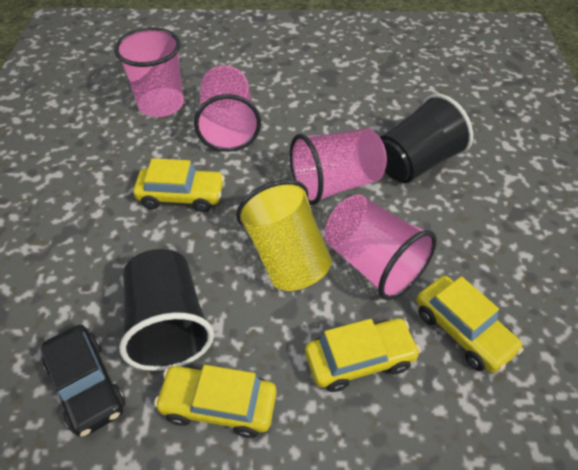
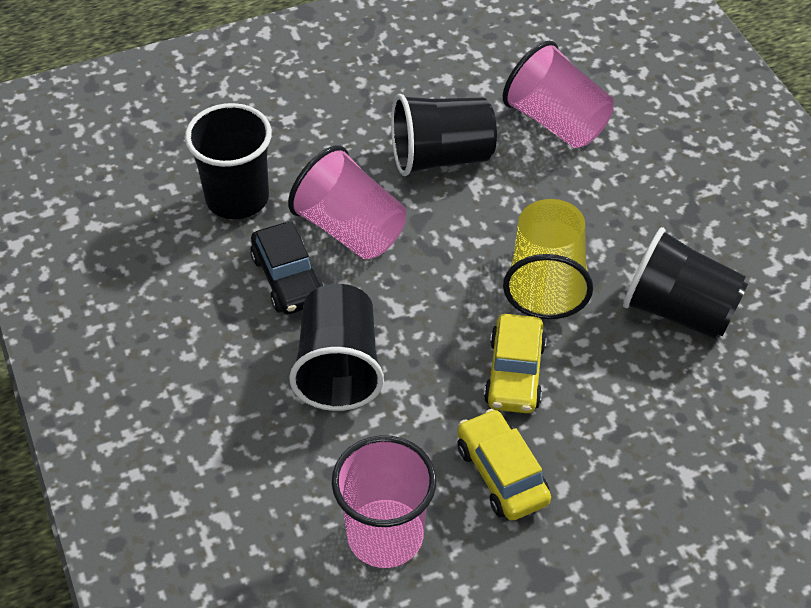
black cup: 2 -> 4
pink cup: 4 -> 3
yellow car: 4 -> 2

